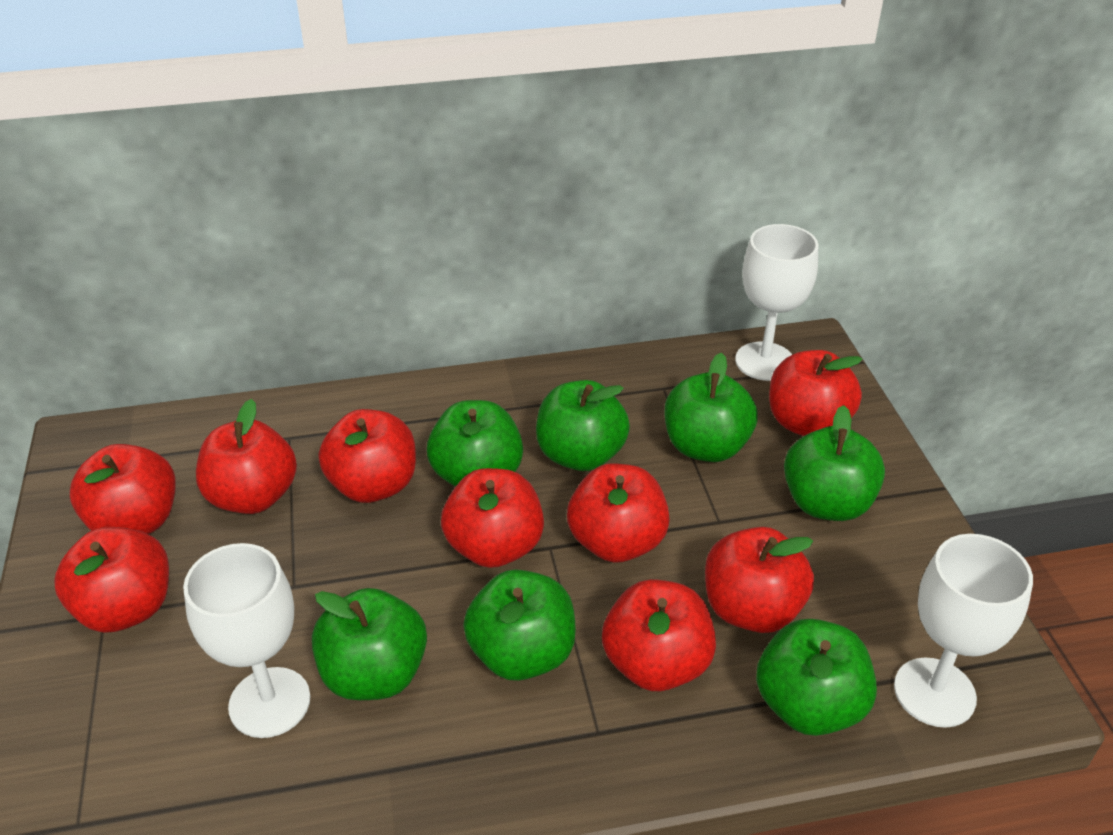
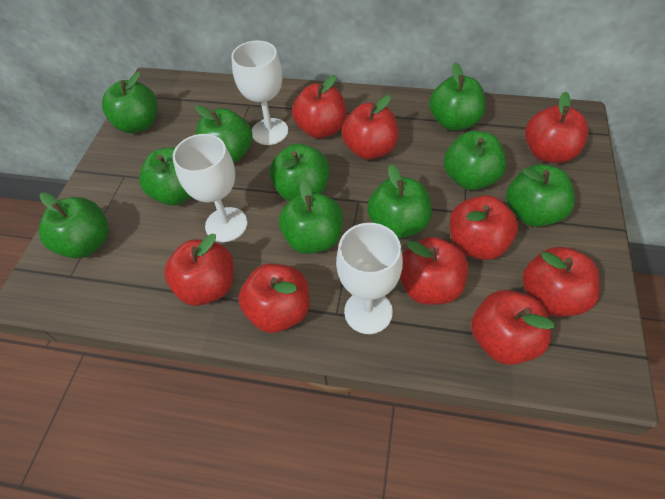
green apple: 7 -> 10

